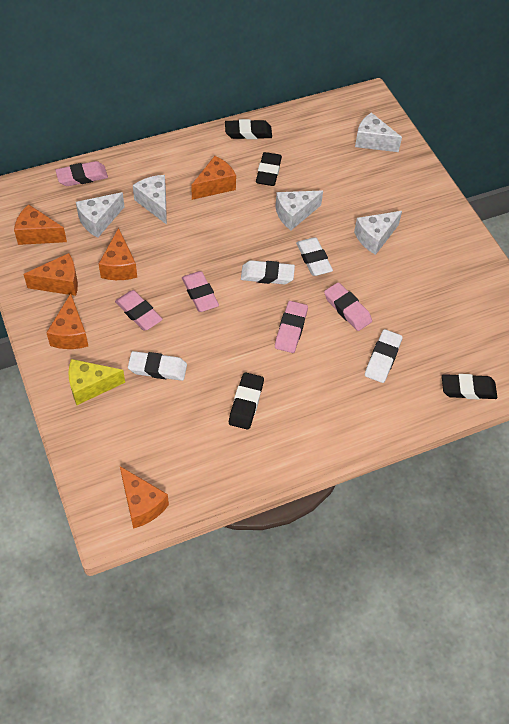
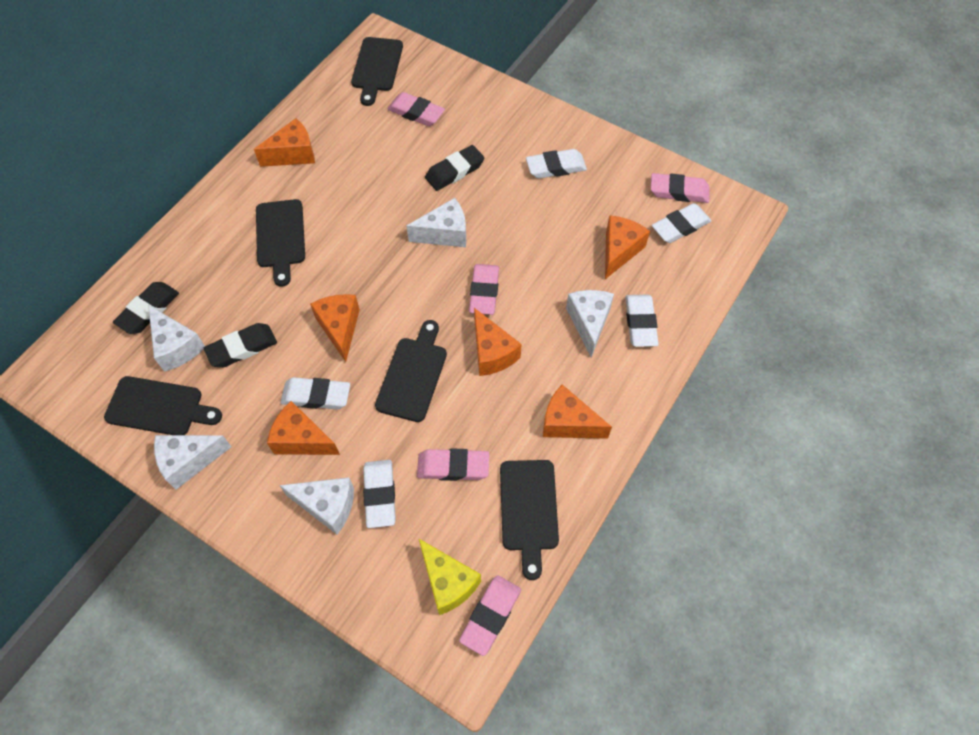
black cutting board: 0 -> 5
black eraser: 4 -> 3
white eraser: 4 -> 5

